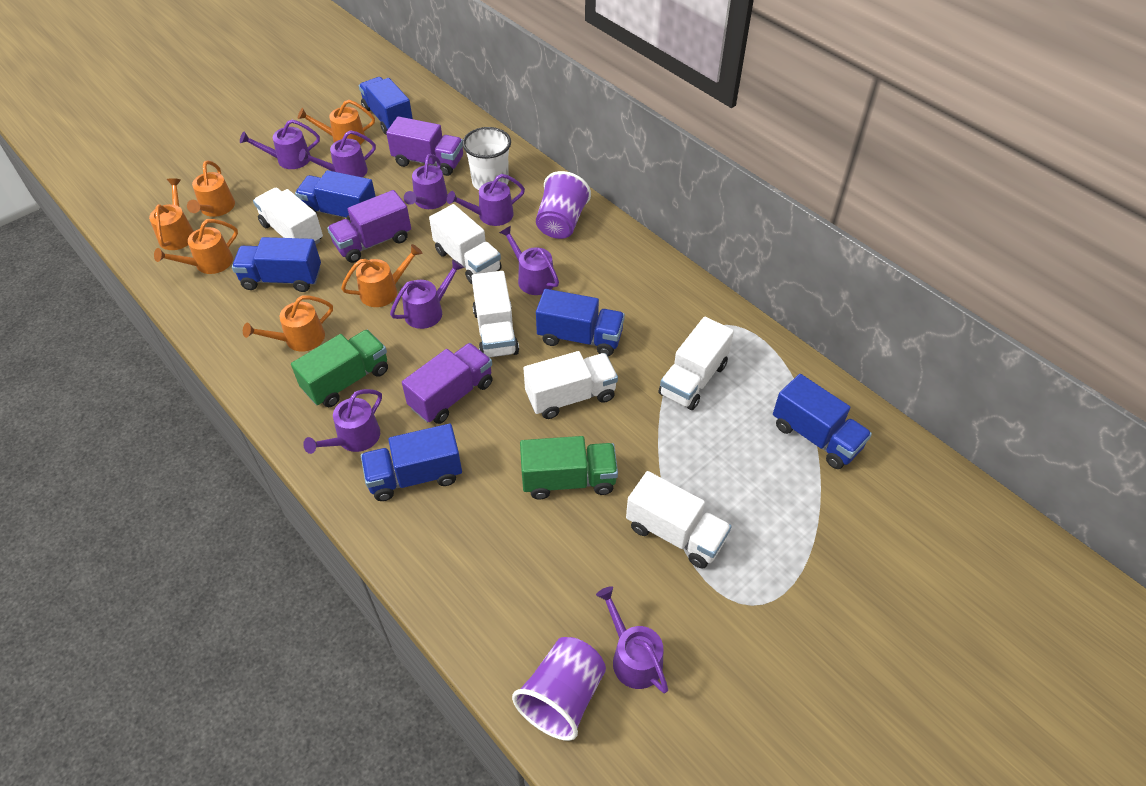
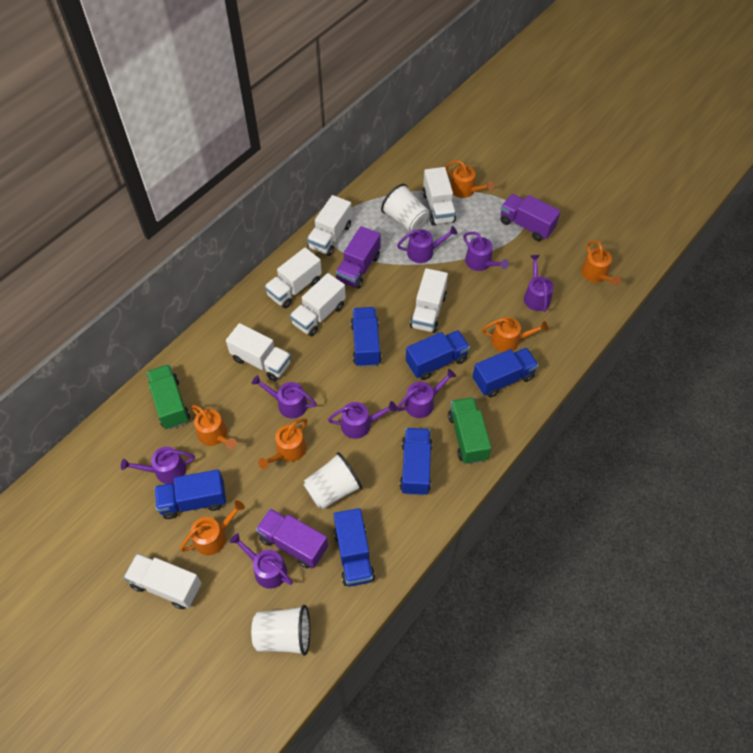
purple cup: 2 -> 0
white cup: 1 -> 3
white truck: 6 -> 7

